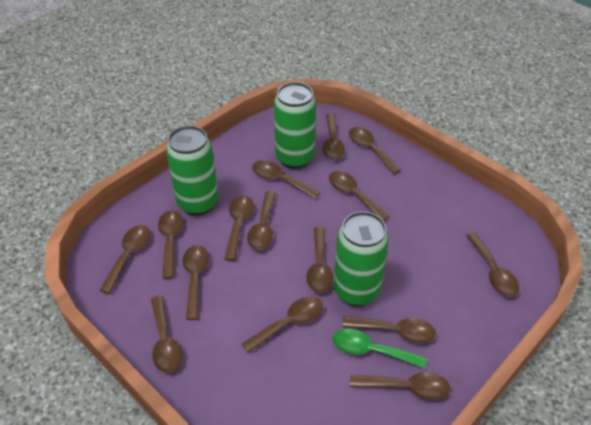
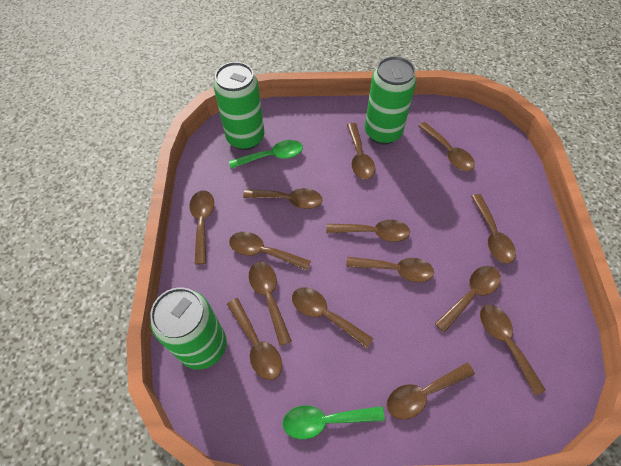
brown spoon: 15 -> 14
green spoon: 1 -> 2

